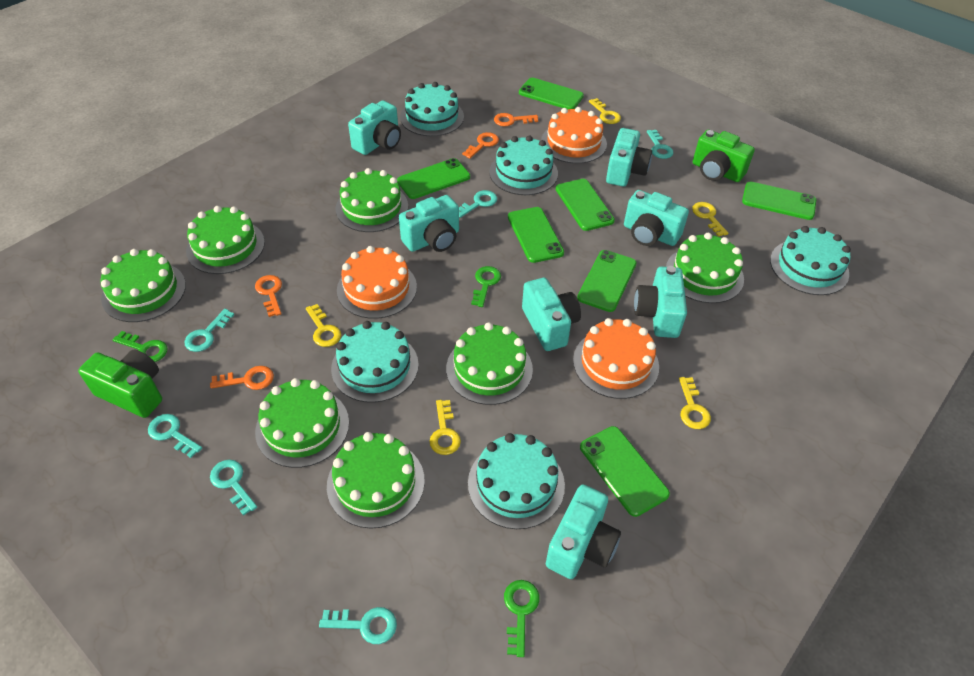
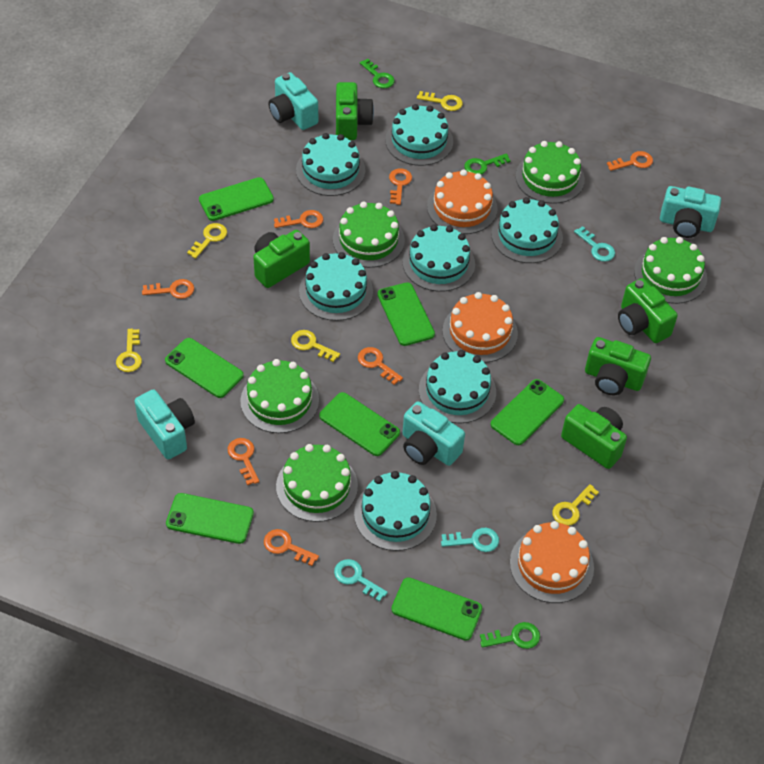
green cake: 7 -> 5
green camera: 2 -> 5
orange key: 4 -> 7
turquoise cake: 5 -> 7
turquoise camera: 7 -> 4
turquoise key: 6 -> 3

